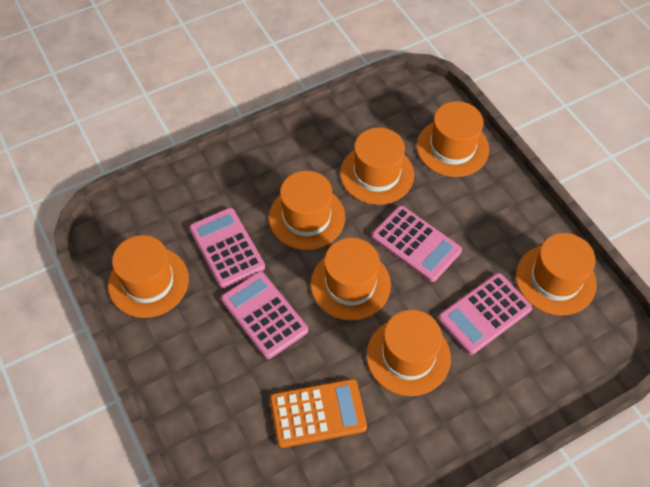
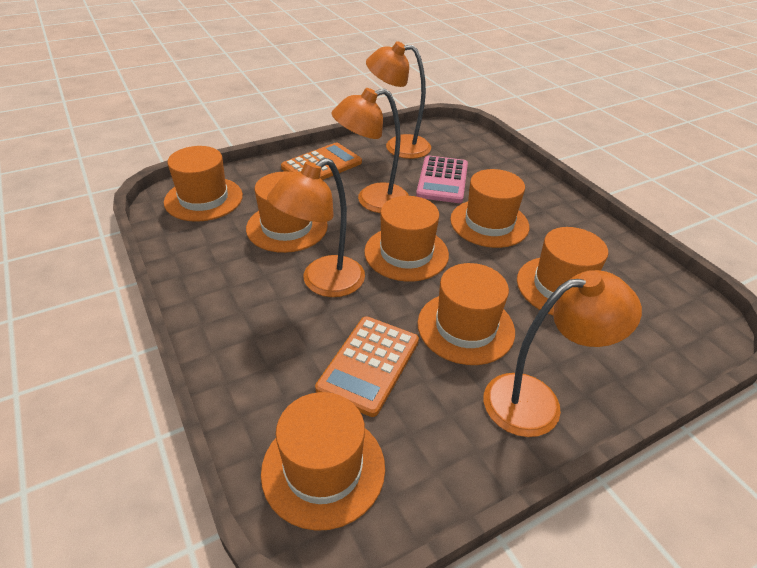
orange calculator: 1 -> 2
orange lamp: 0 -> 4
pink calculator: 4 -> 1

